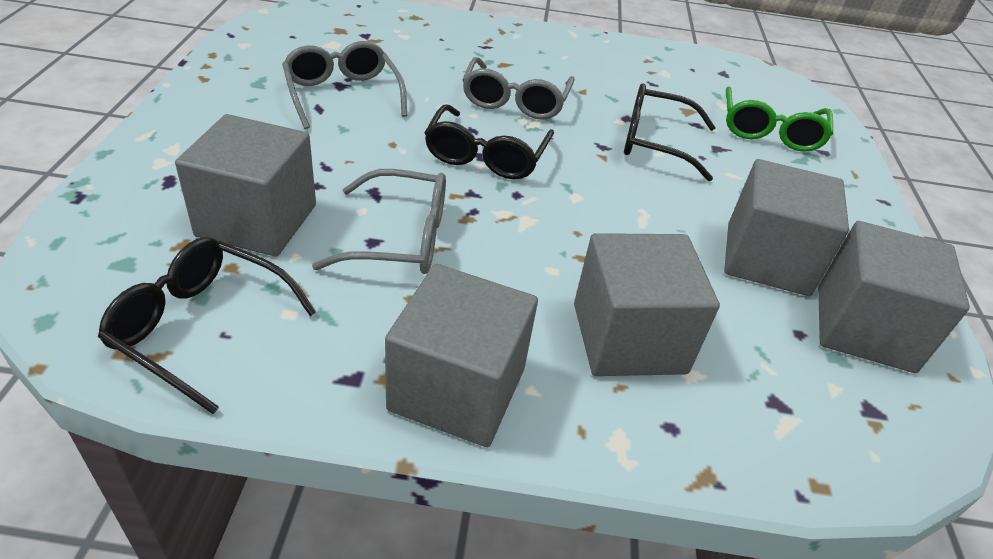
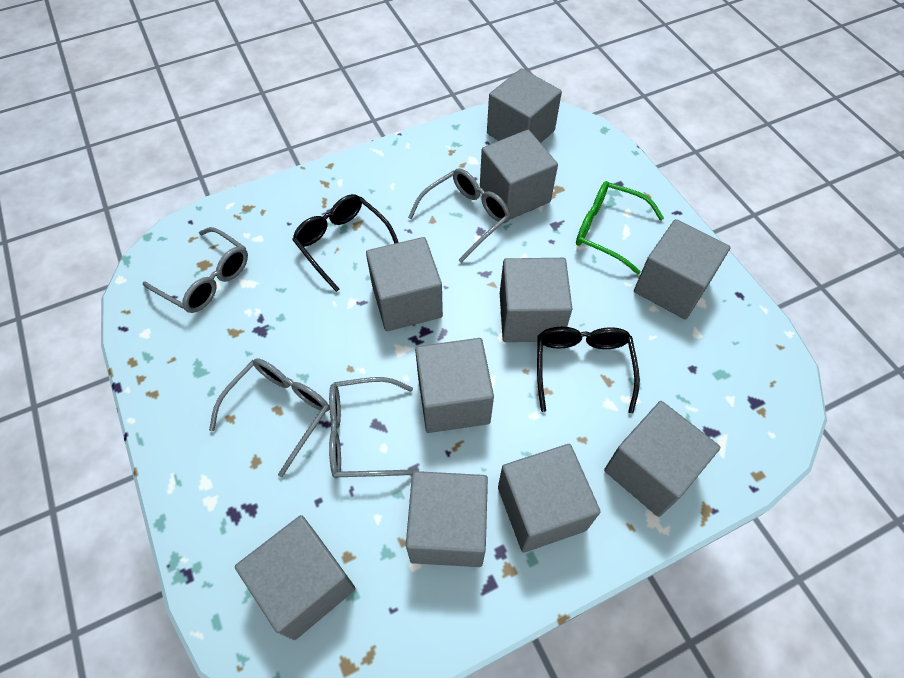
black glasses: 3 -> 2
grey cube: 5 -> 10
grey glasses: 3 -> 4

